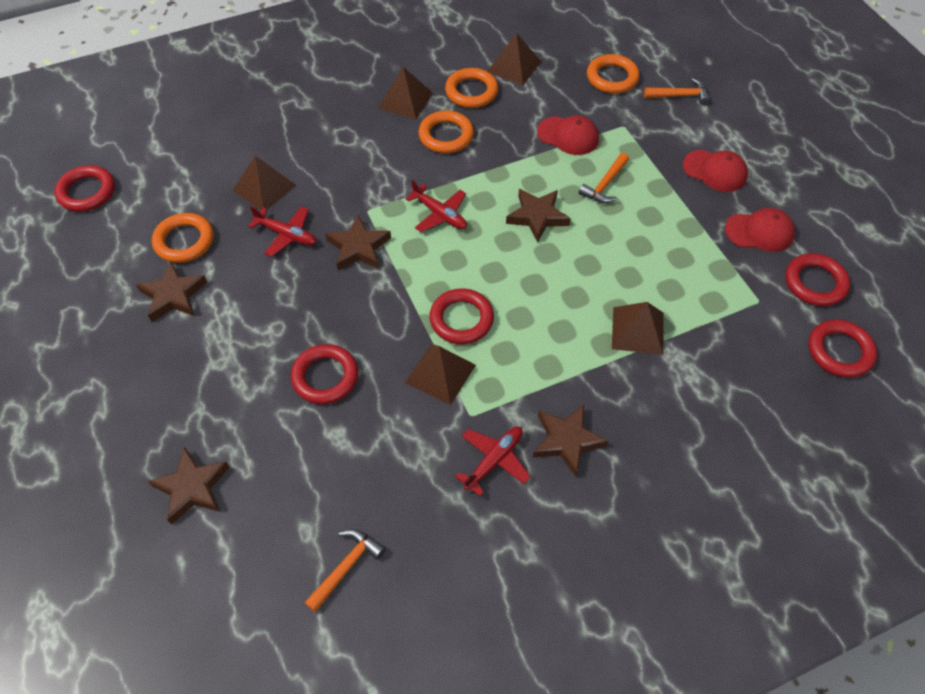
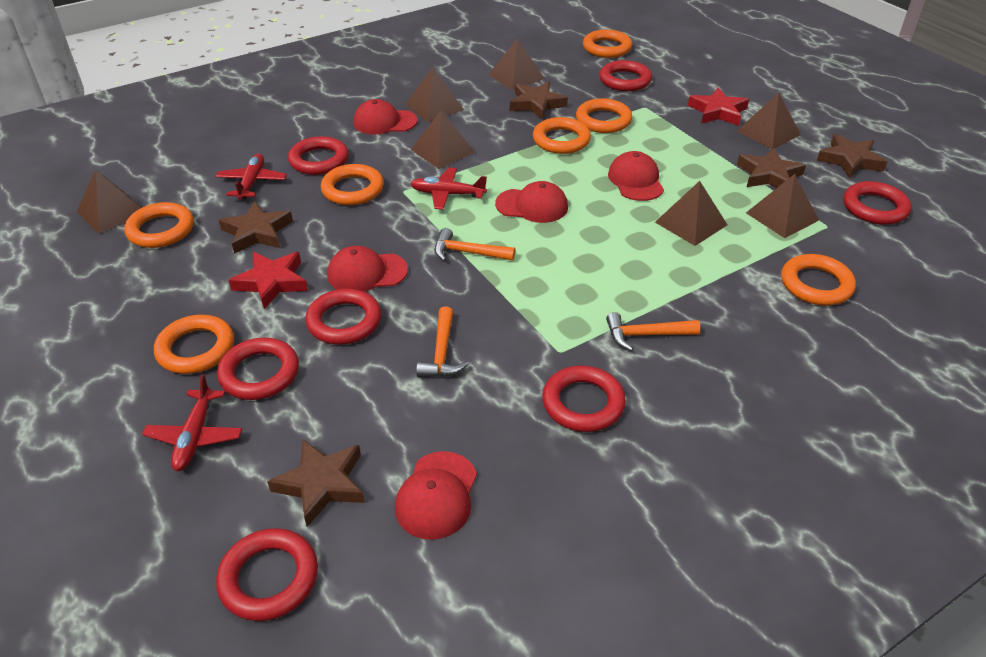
brown pyramid: 5 -> 7
orange ring: 4 -> 7
red cap: 3 -> 5
red ring: 5 -> 7
red star: 0 -> 2

